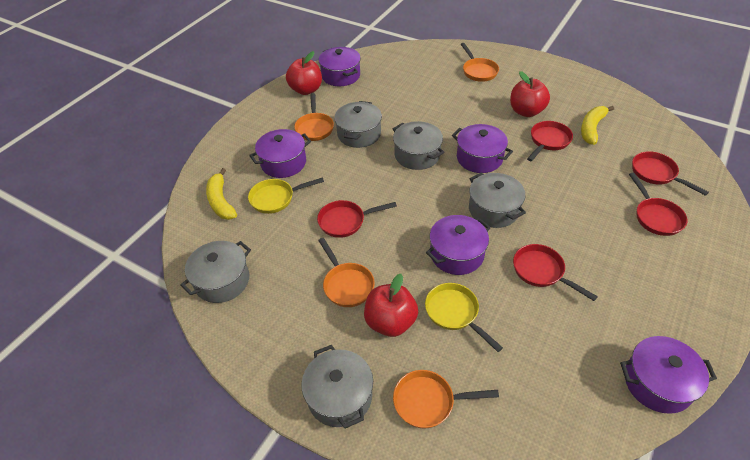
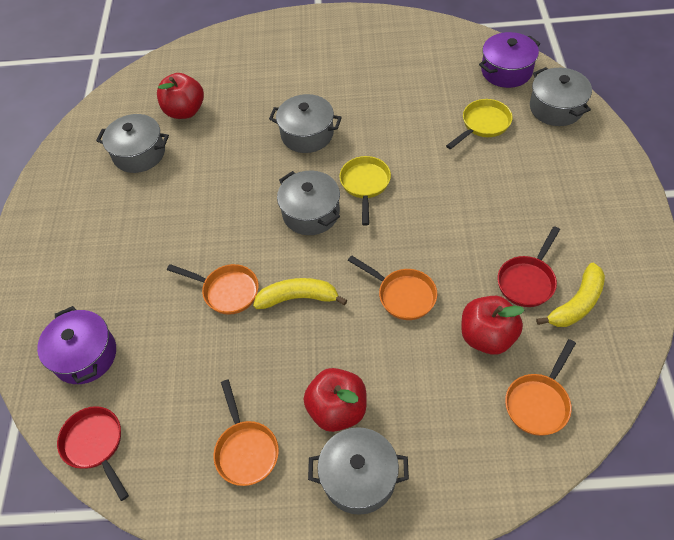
purple pot: 5 -> 2
red pan: 5 -> 2

